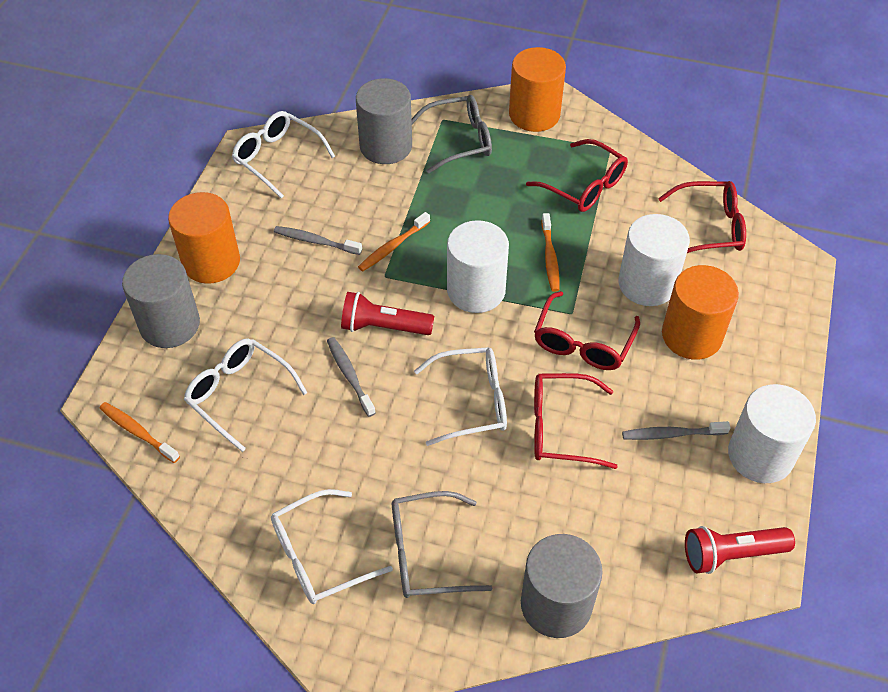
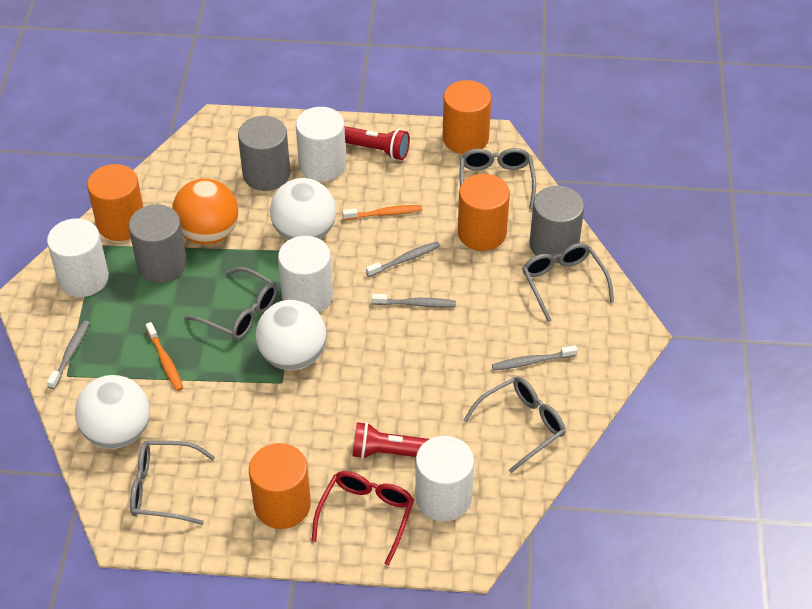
grey glasses: 2 -> 5
grey toothbrush: 3 -> 4
orange ball: 0 -> 1
orange cylinder: 3 -> 4
orange toothbrush: 3 -> 2
red glasses: 4 -> 1
white ball: 0 -> 3
white cylinder: 3 -> 4
white glasses: 4 -> 0

